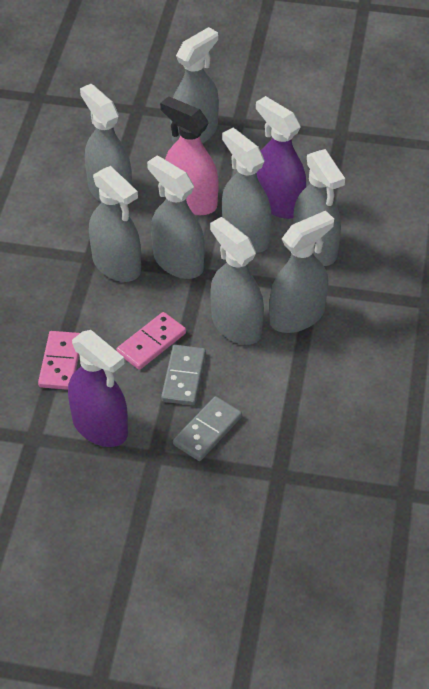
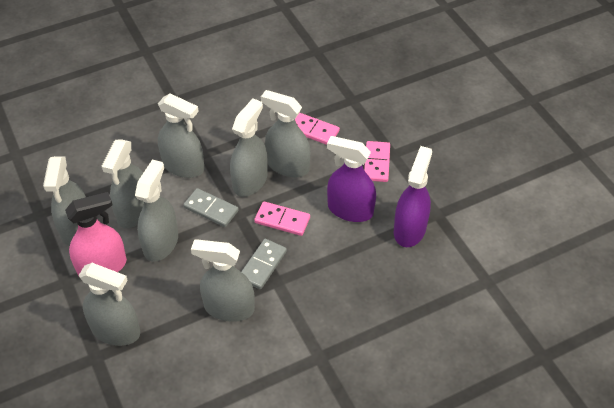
pink domino: 2 -> 3

